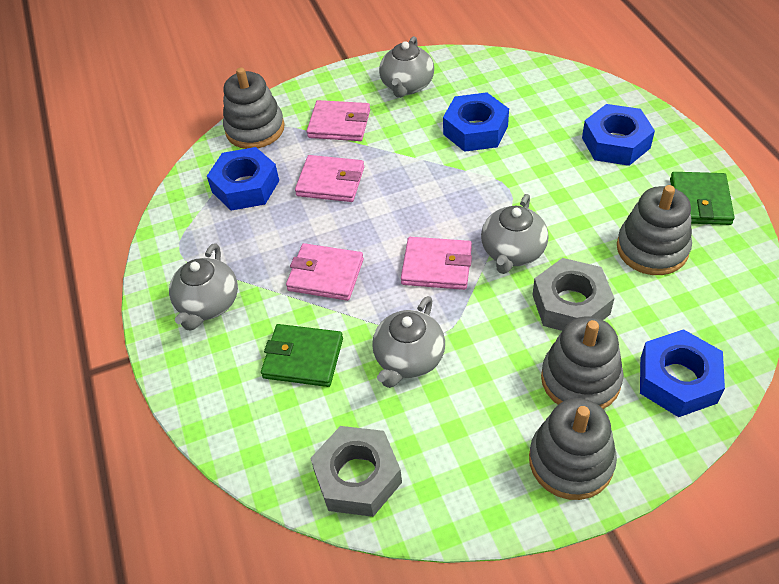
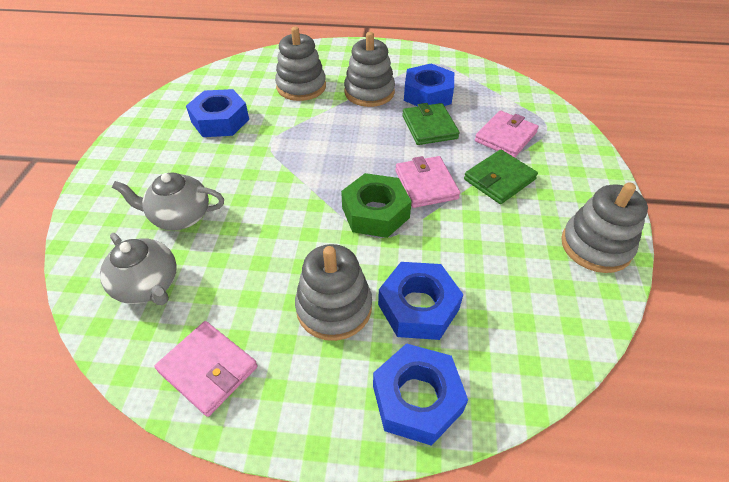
green nut: 0 -> 1
grey nut: 2 -> 0
grey teapot: 4 -> 2
pink wallet: 4 -> 3

